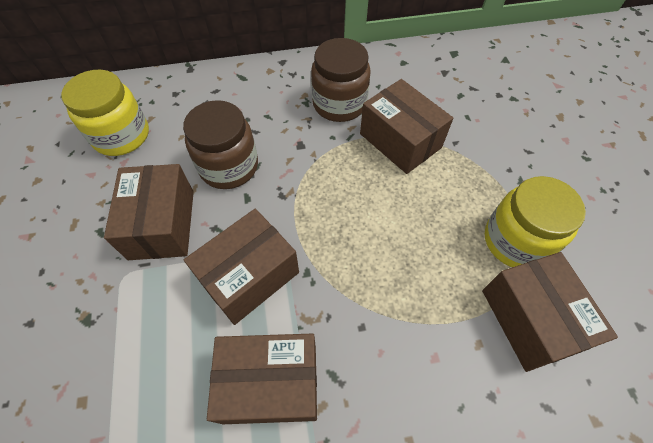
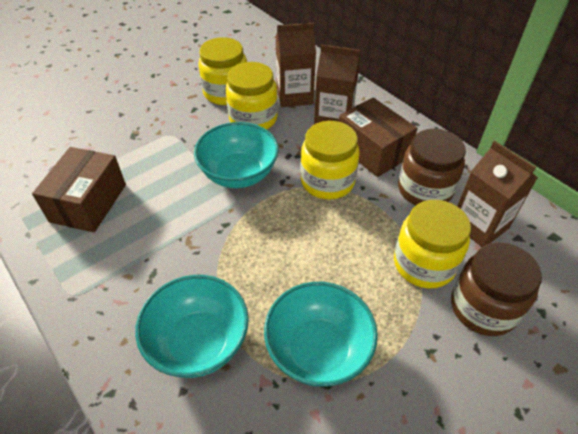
brown box: 5 -> 2
brown carton: 0 -> 3
turquoise bowl: 0 -> 3
yellow jar: 2 -> 4

